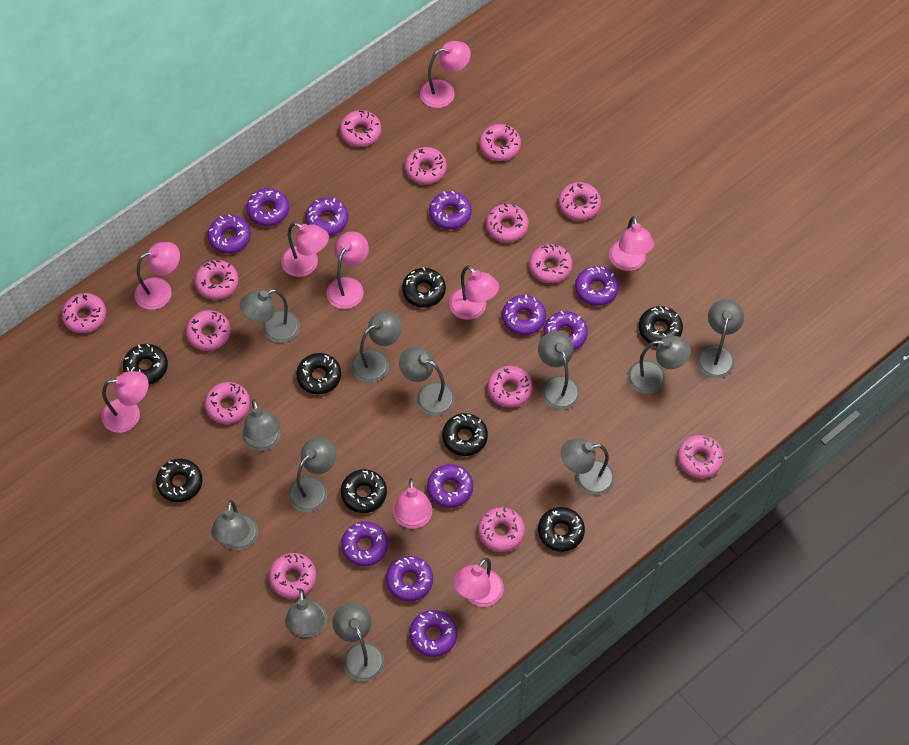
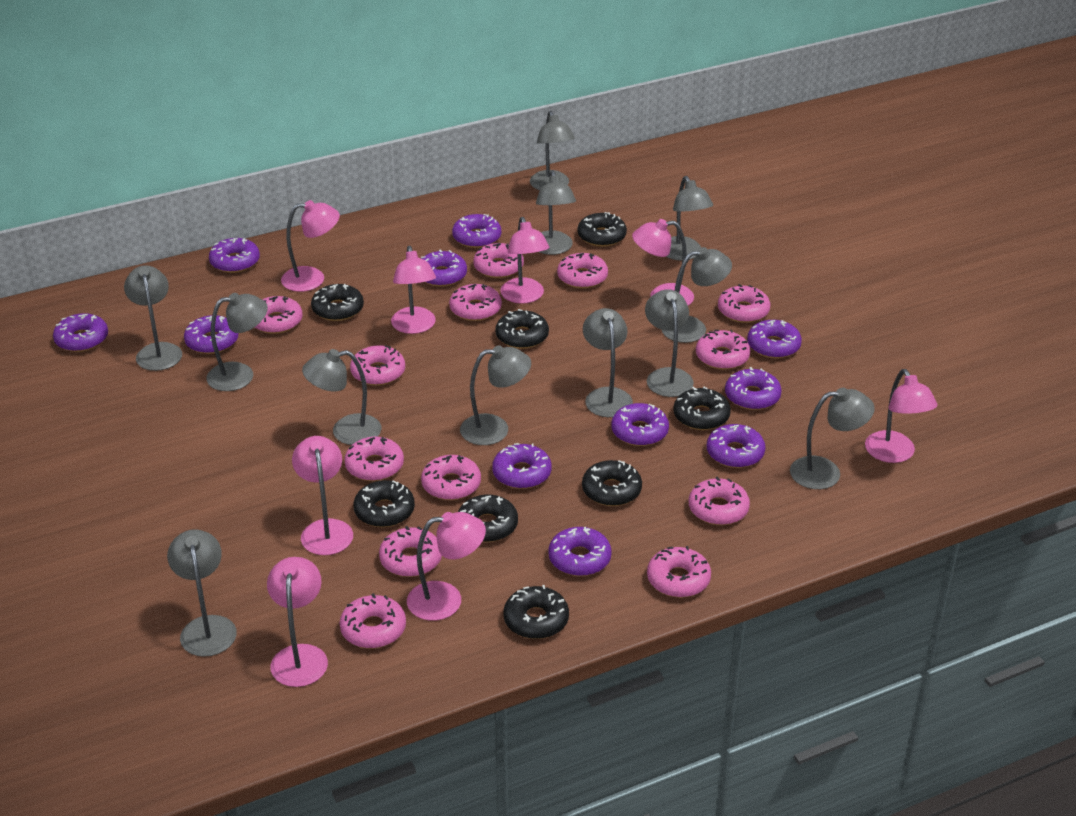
pink donut: 14 -> 13
pink lamp: 9 -> 8

